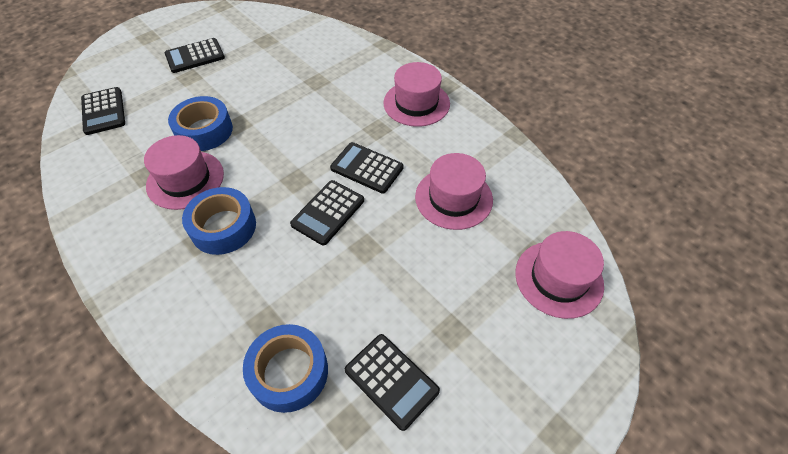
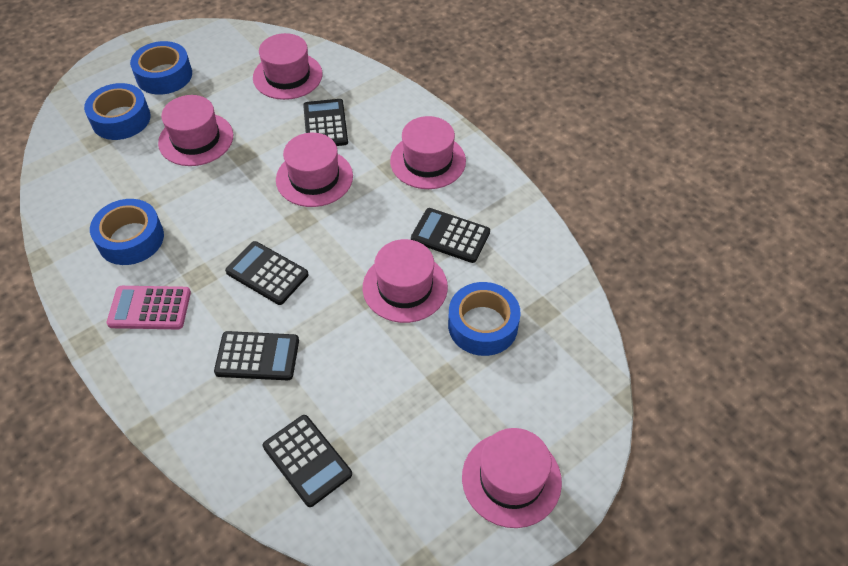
blue tape: 3 -> 4
pink calculator: 0 -> 1
pink hat: 4 -> 6

